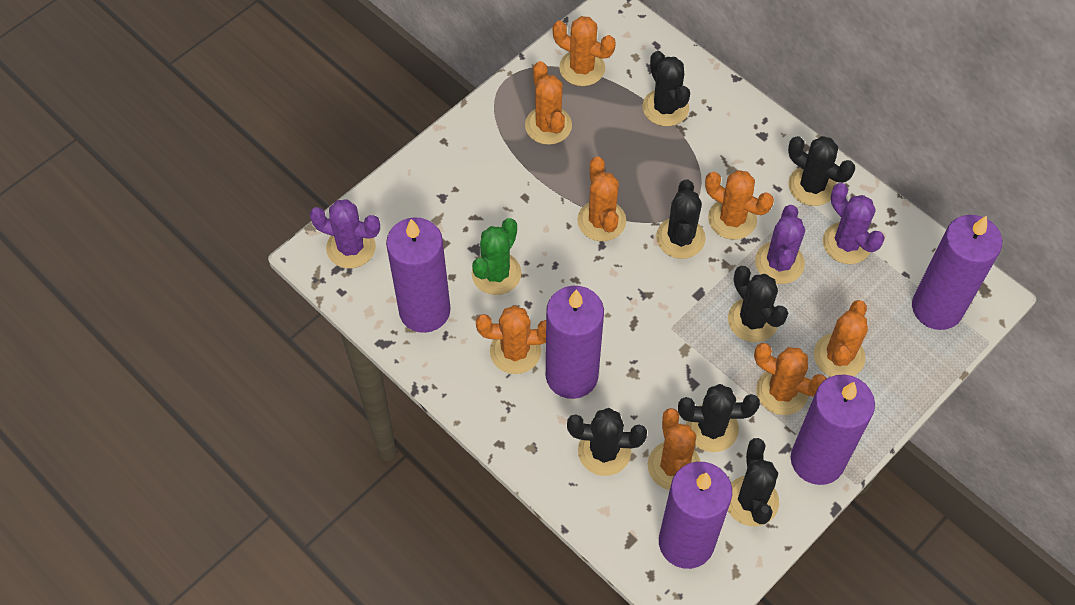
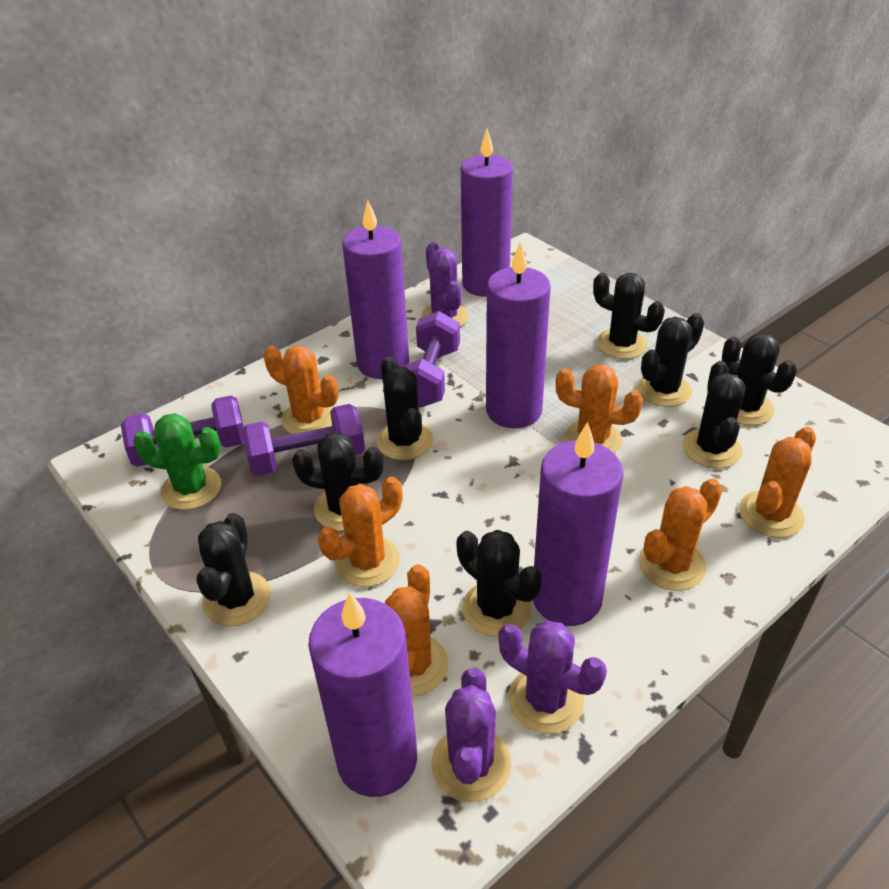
black cactus: 7 -> 8
orange cactus: 8 -> 6
purple dumbbell: 0 -> 3

